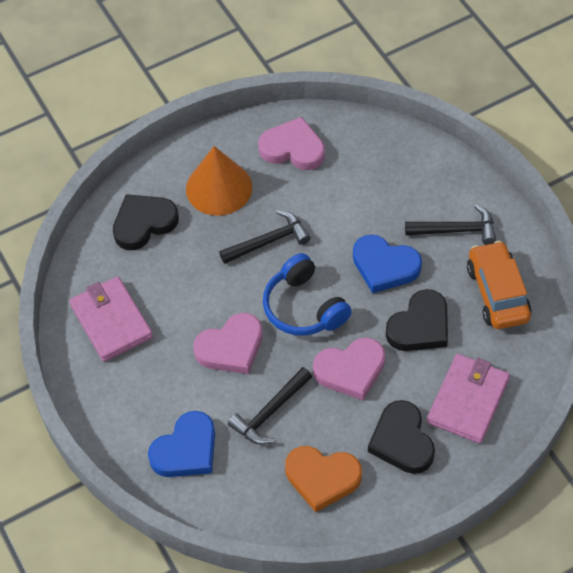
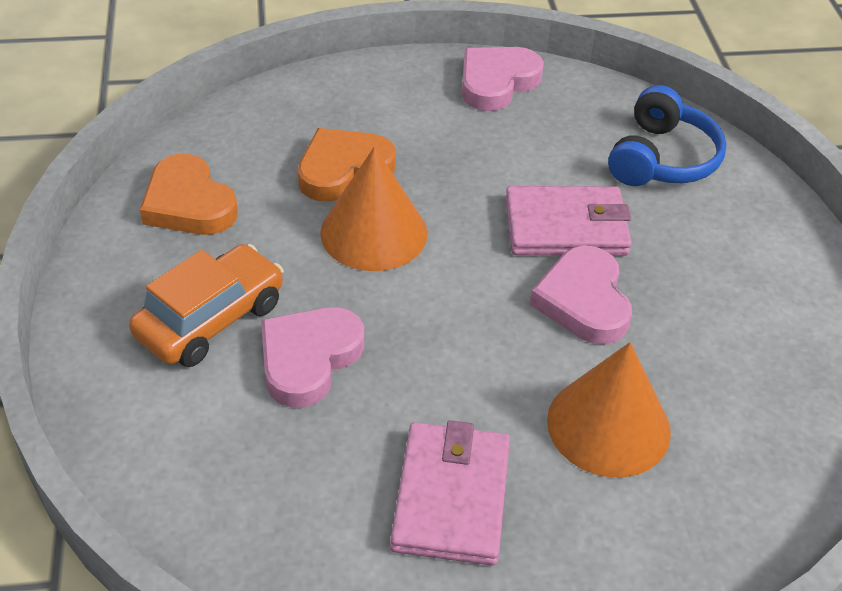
black hammer: 3 -> 0
black heart: 3 -> 0
blue heart: 2 -> 0
orange cone: 1 -> 2
orange heart: 1 -> 2

